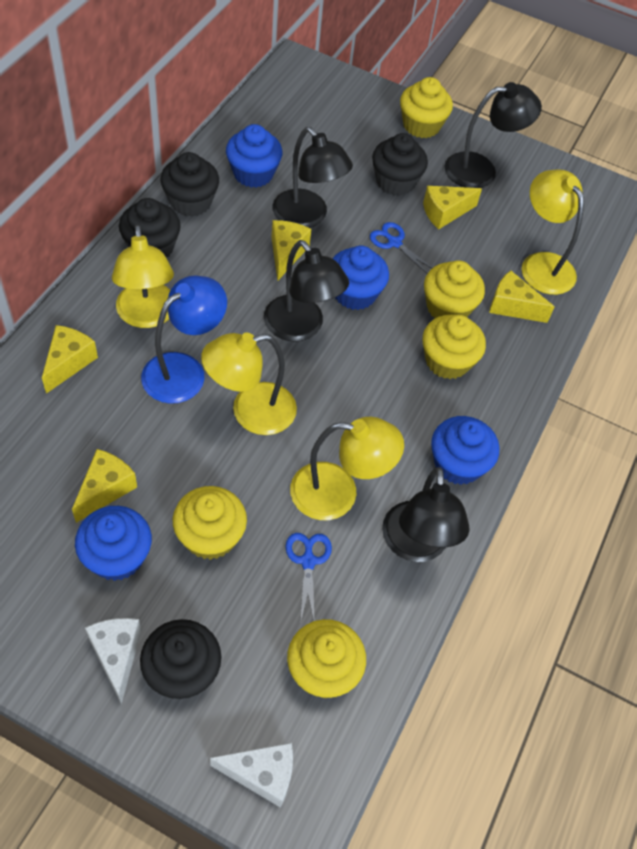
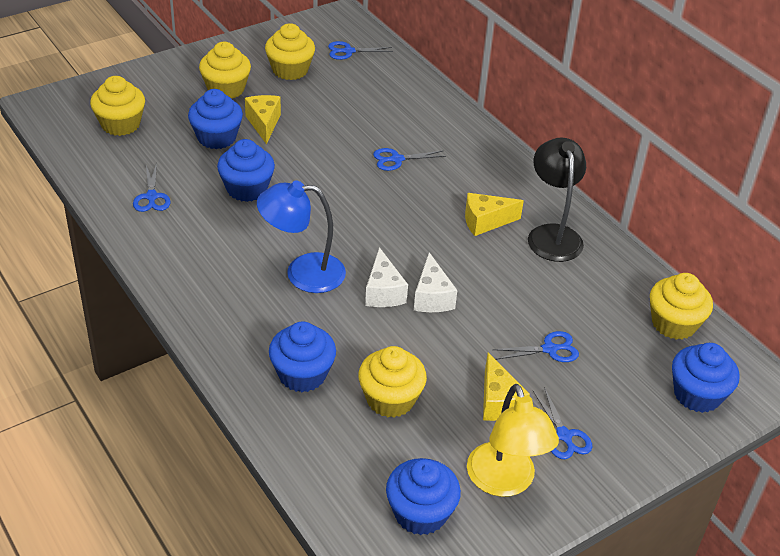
black cupcake: 4 -> 0
black lamp: 4 -> 1
blue cupcake: 4 -> 5
blue scissors: 2 -> 5
yellow cheese: 5 -> 3
yellow lamp: 4 -> 1

